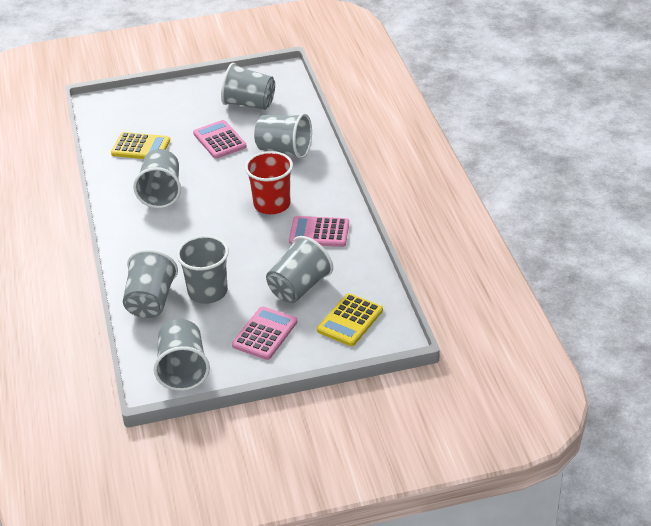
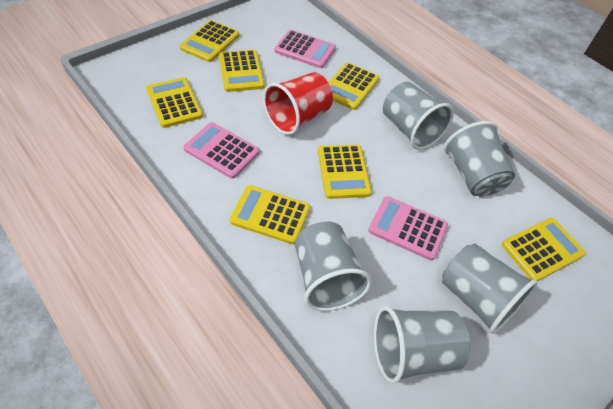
grey cup: 7 -> 5
yellow calculator: 2 -> 7

